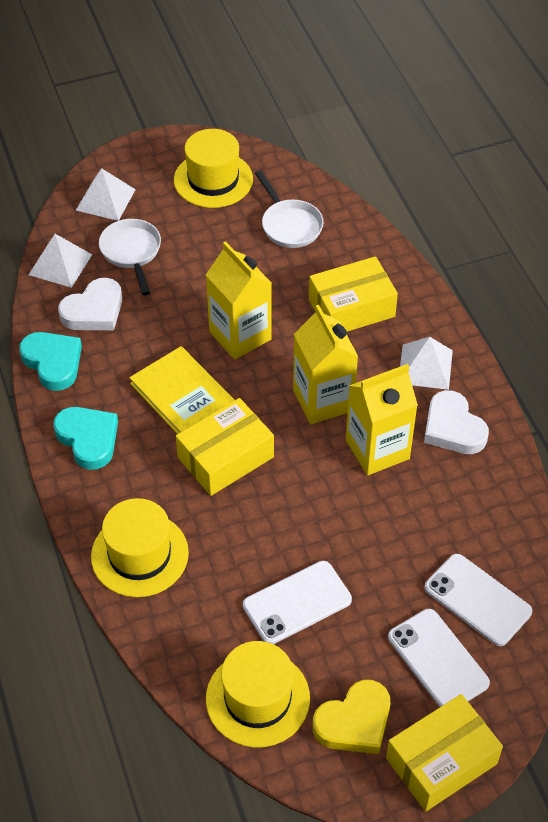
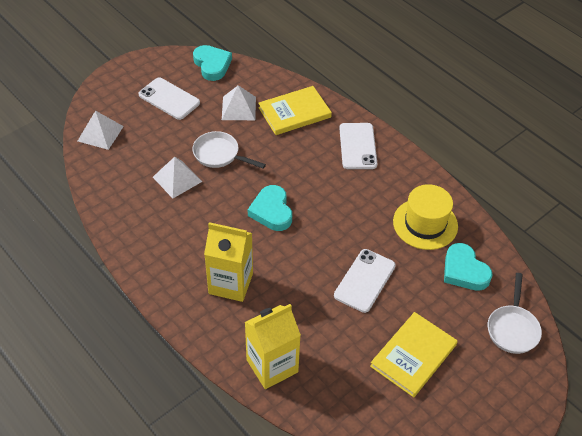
turquoise heart: 2 -> 3
white heart: 2 -> 0
yellow book: 1 -> 2
yellow box: 3 -> 0
yellow carton: 3 -> 2
yellow hat: 3 -> 1
yellow heart: 1 -> 0

